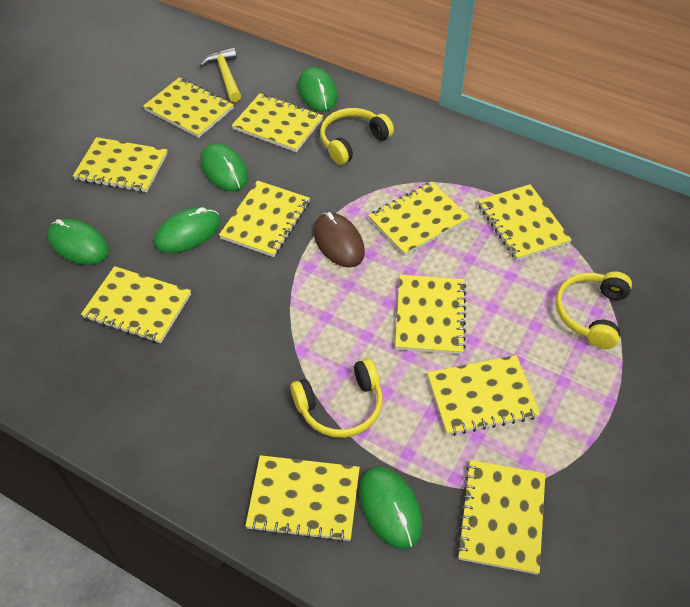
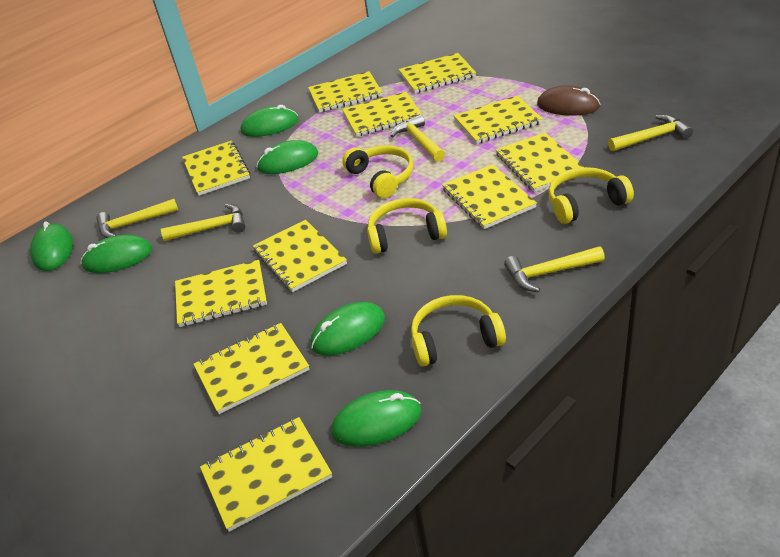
green mouse: 5 -> 6
yellow hammer: 1 -> 5
yellow headphones: 3 -> 4

